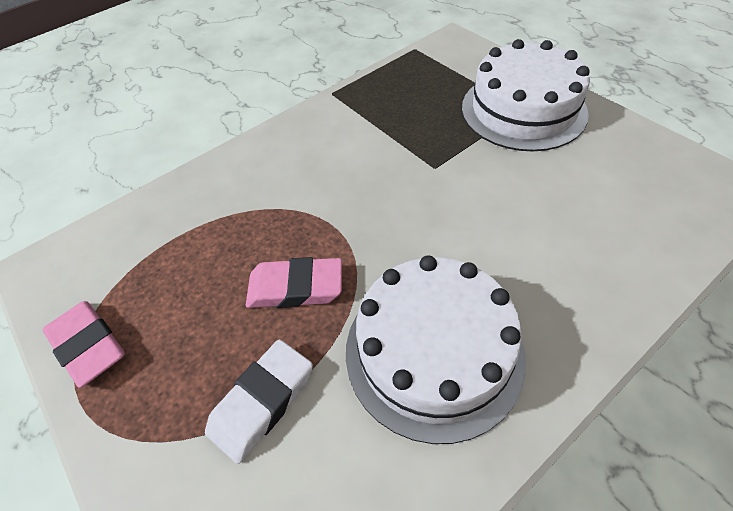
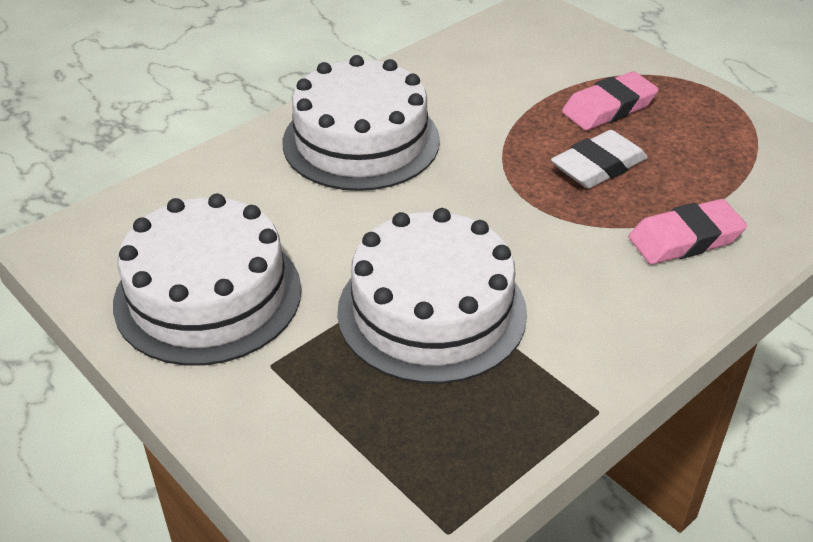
white cake: 2 -> 3

